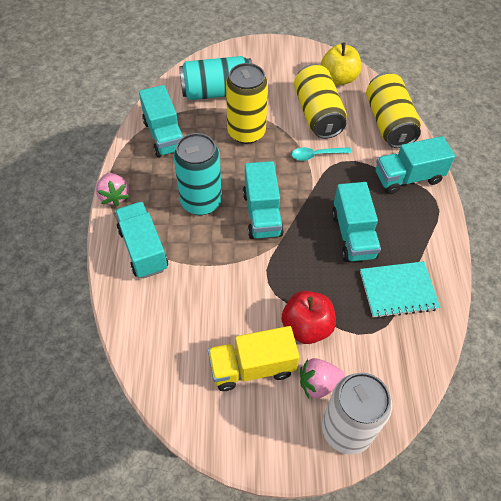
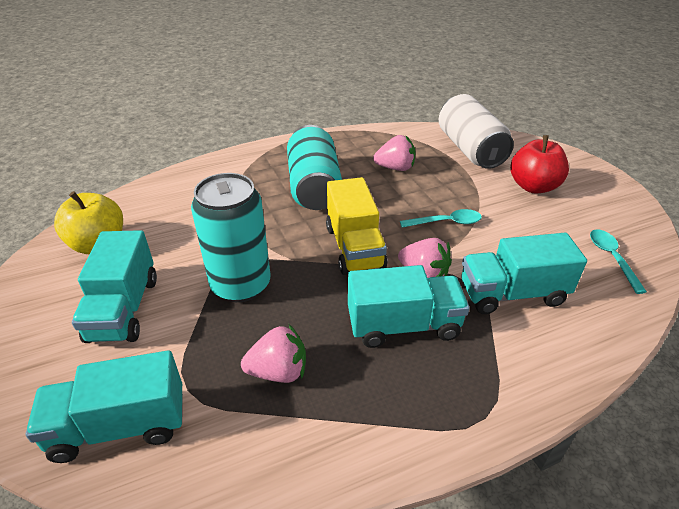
pink strawberry: 2 -> 3
turquoise notebook: 1 -> 0
turquoise spoon: 1 -> 2
turquoise truck: 5 -> 4
yellow can: 3 -> 0

